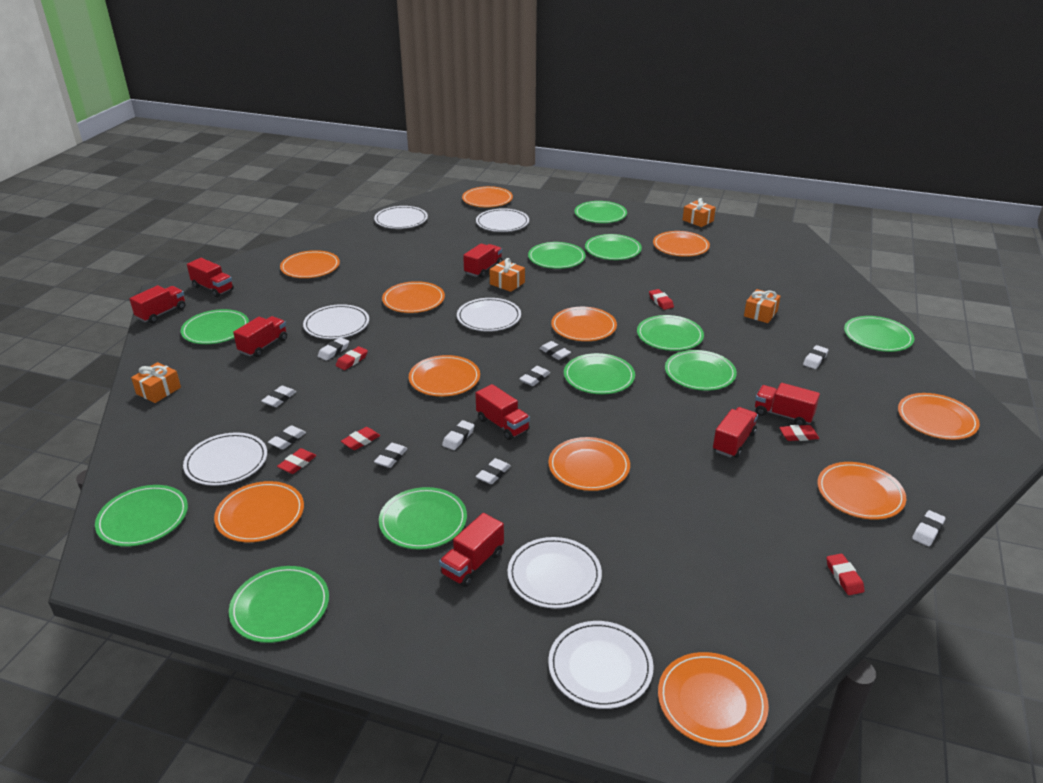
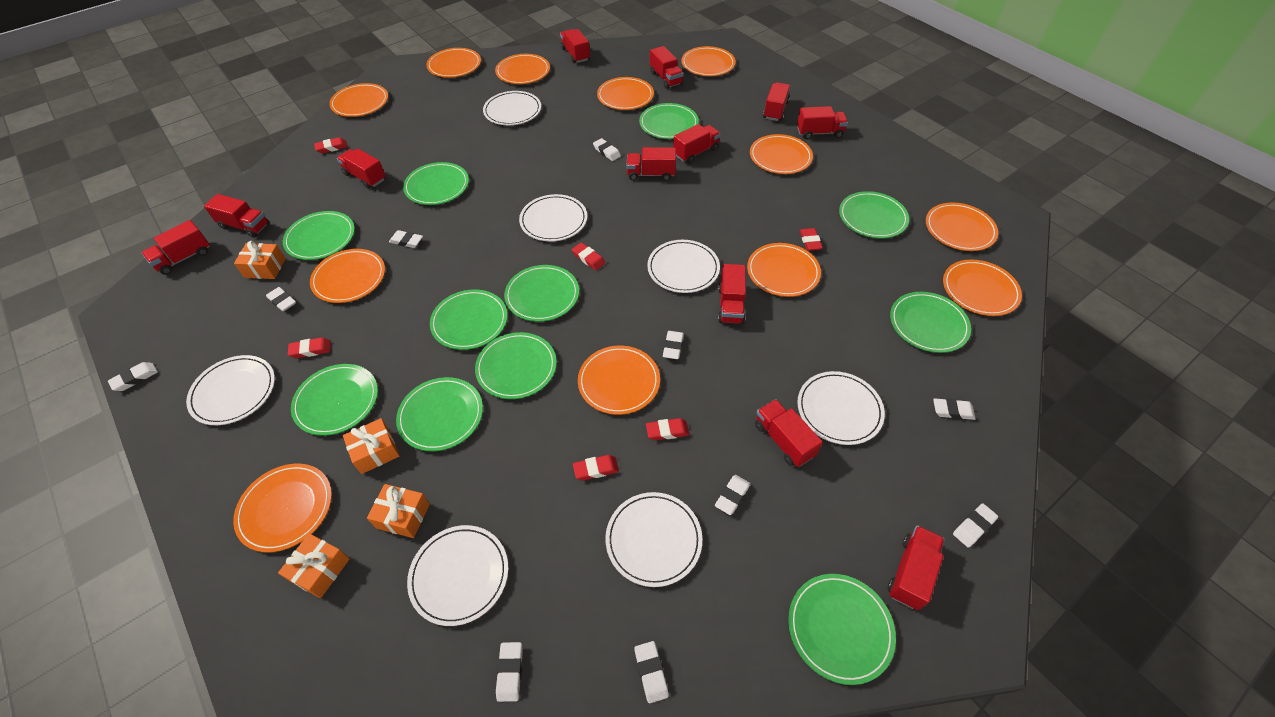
orange plate: 11 -> 12
red truck: 8 -> 12

